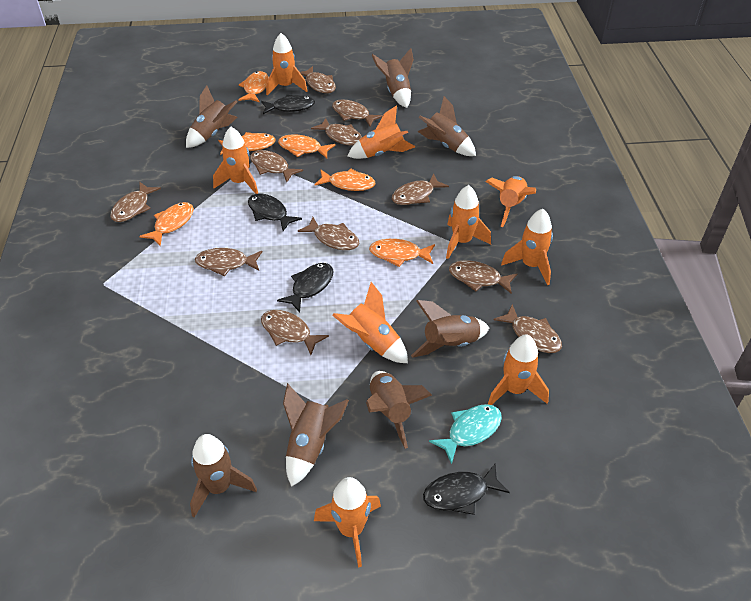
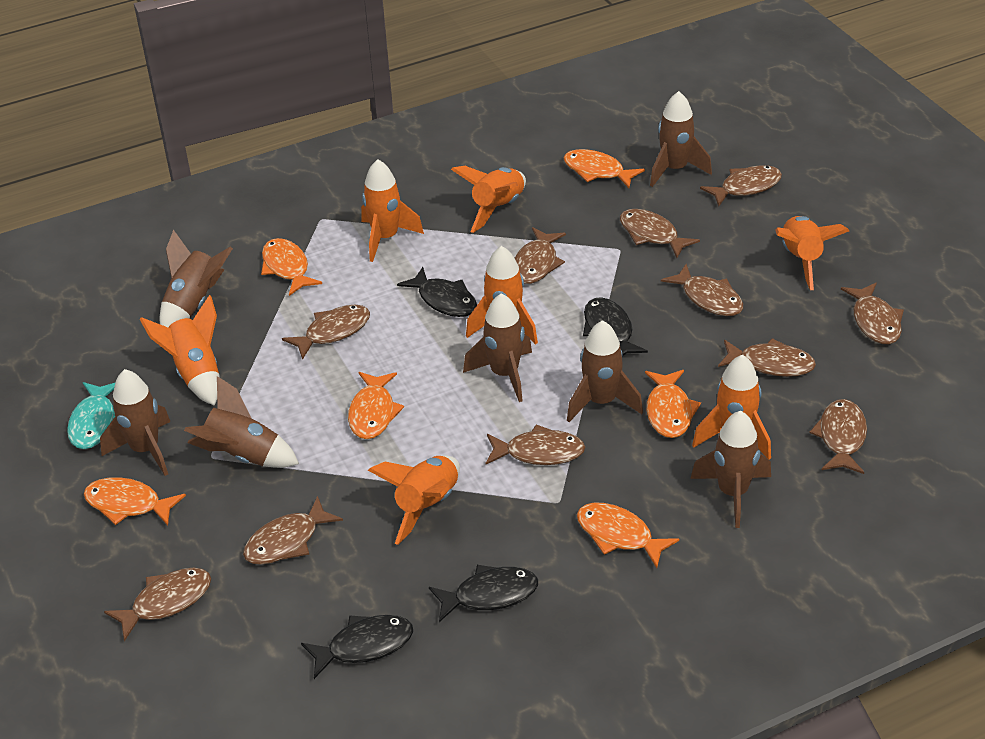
orange rocket: 9 -> 7

